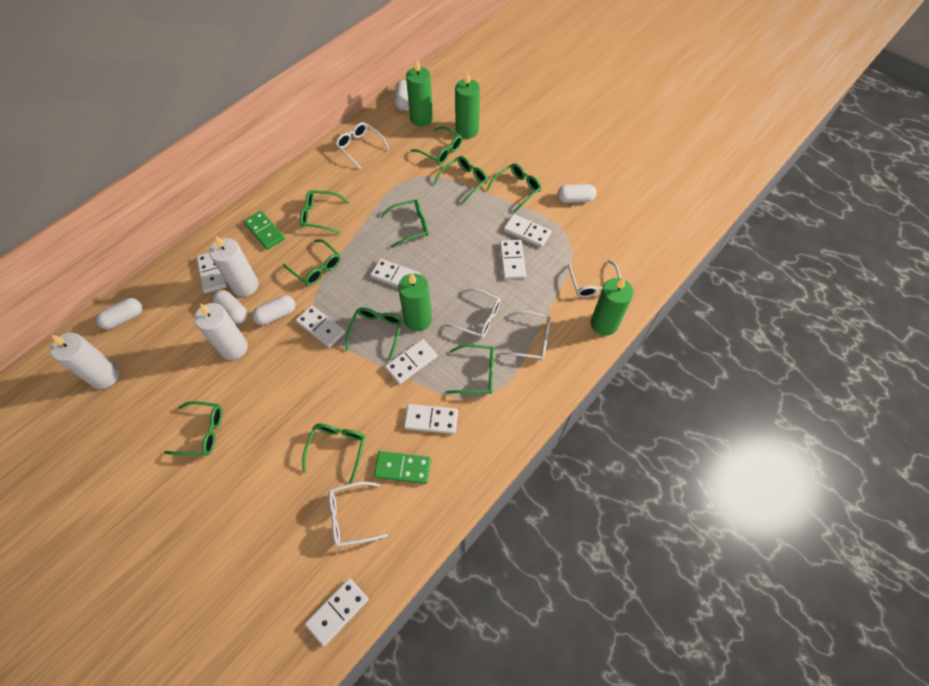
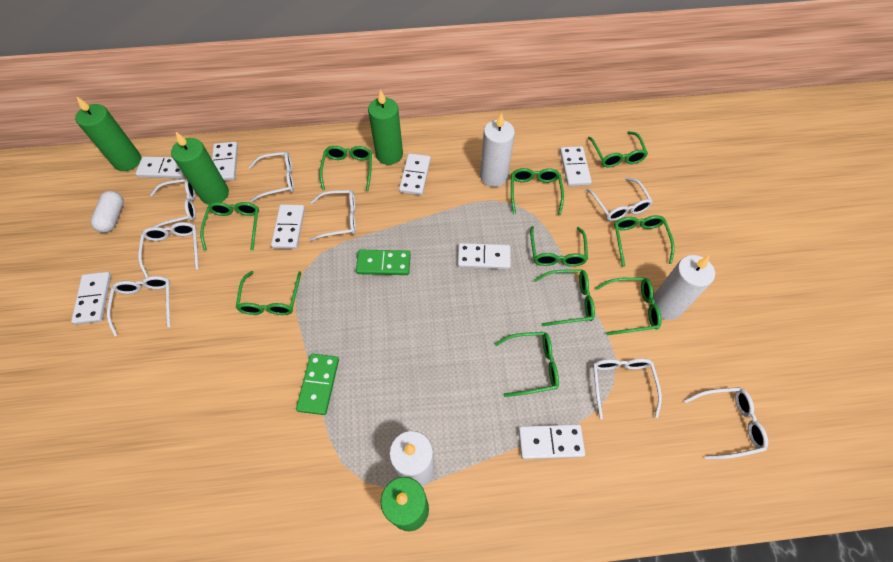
white capsule: 5 -> 1
white glasses: 5 -> 8

